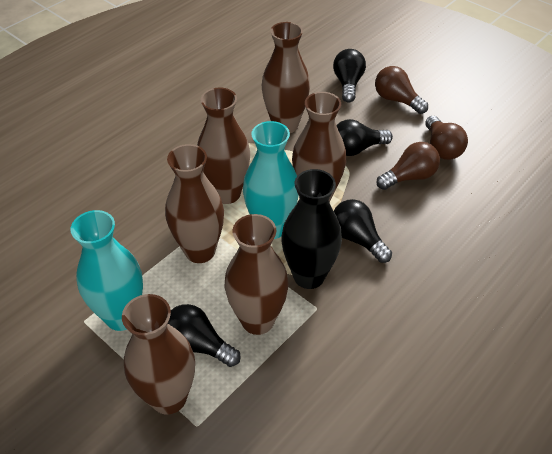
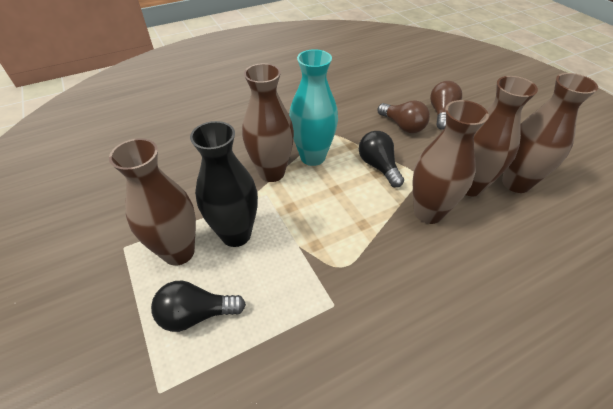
black light bulb: 4 -> 2
brown light bulb: 3 -> 2
brown vase: 6 -> 5
turquoise vase: 2 -> 1

